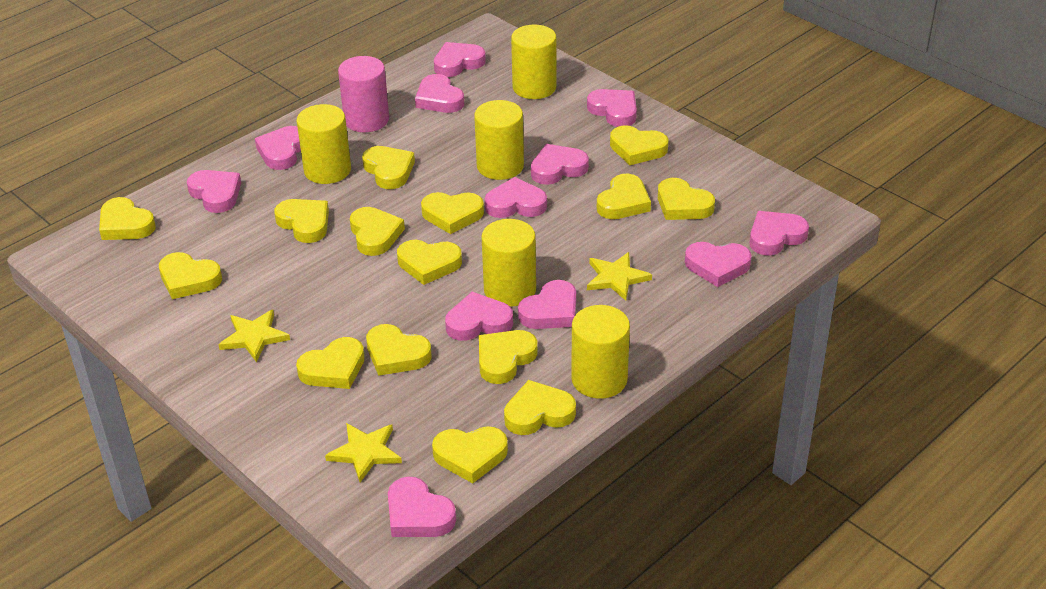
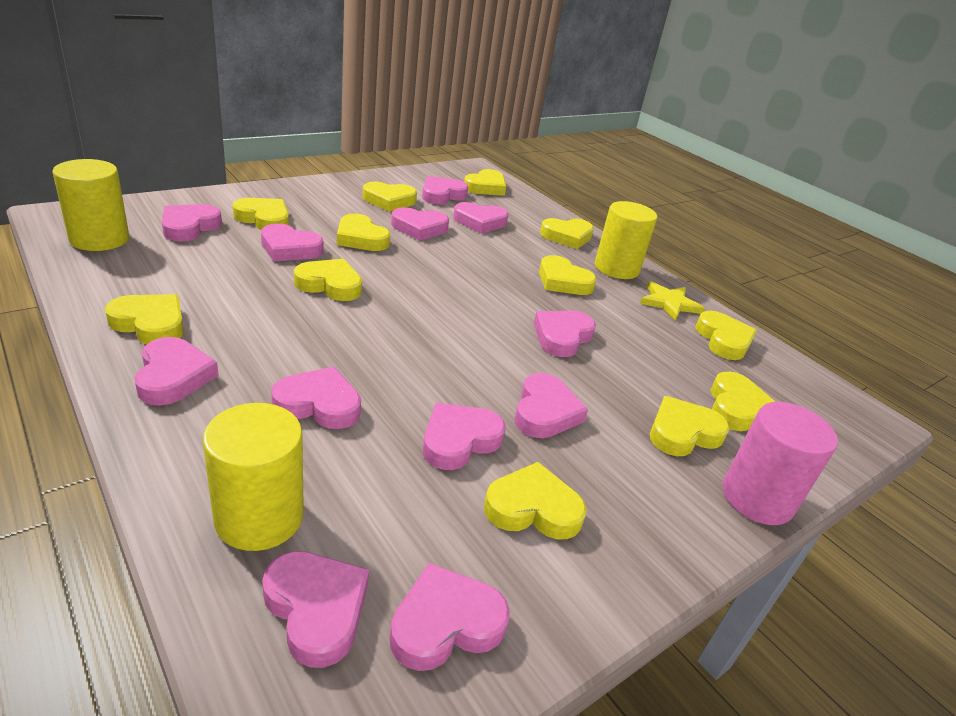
yellow cylinder: 5 -> 3
yellow heart: 15 -> 12
yellow star: 3 -> 1

